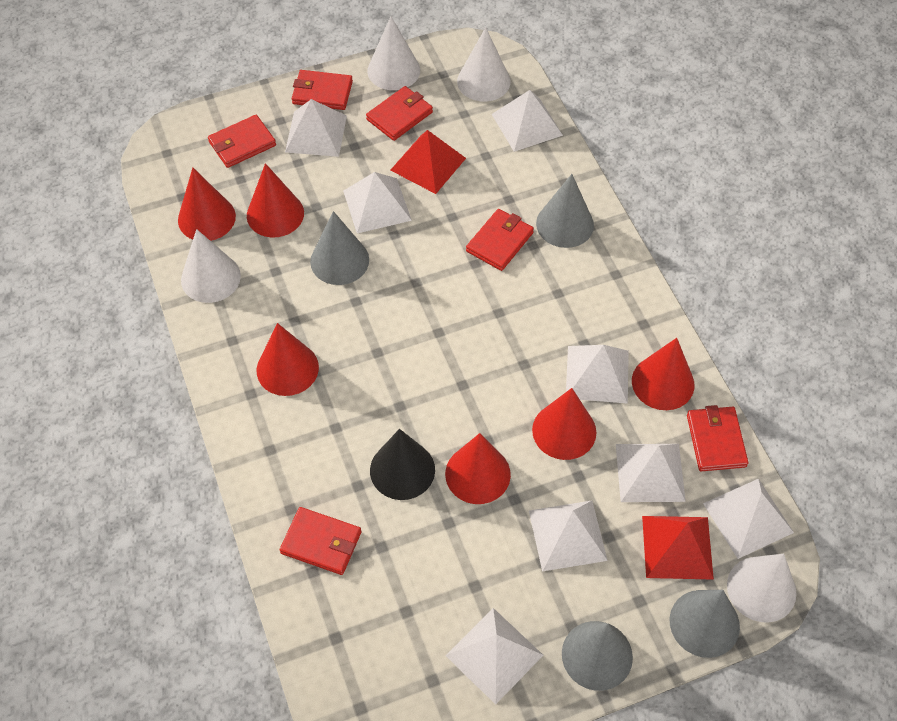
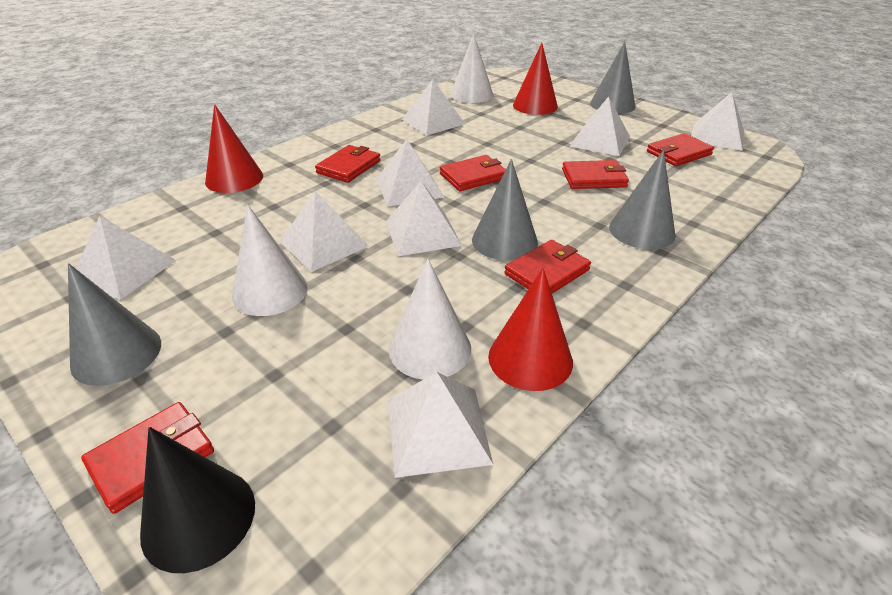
red cone: 6 -> 3
red pyramid: 2 -> 0
white cone: 4 -> 3

